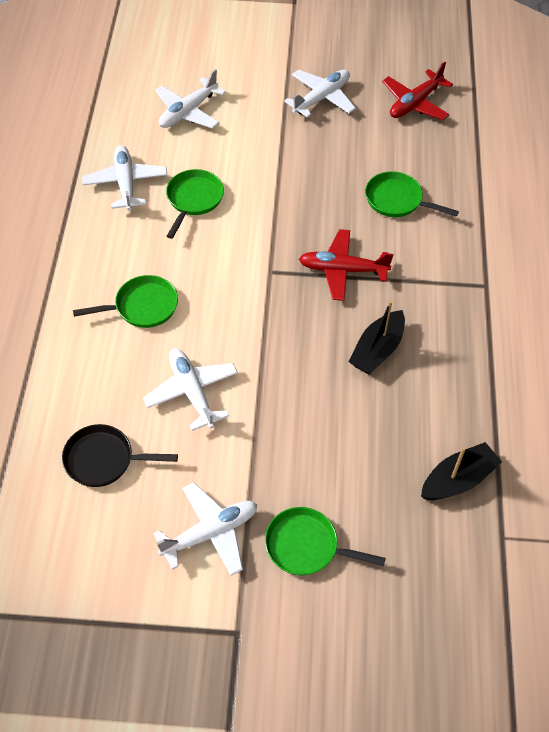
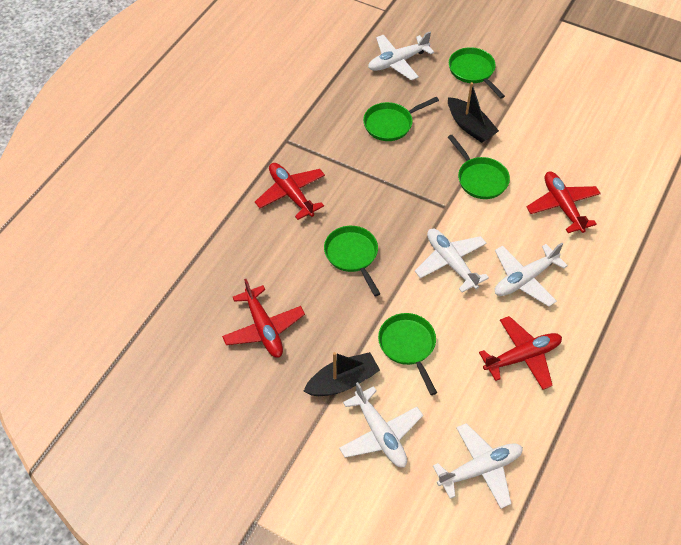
black pan: 1 -> 0
green pan: 4 -> 5
red plane: 2 -> 4

